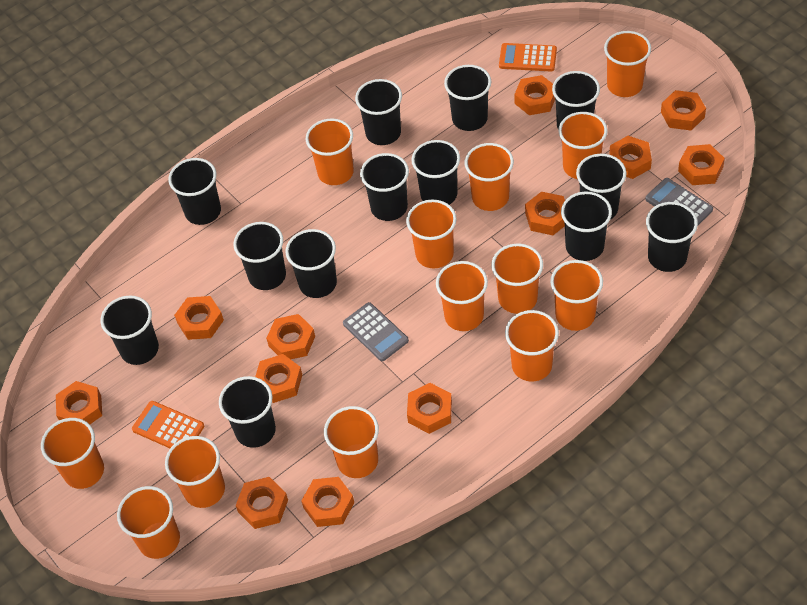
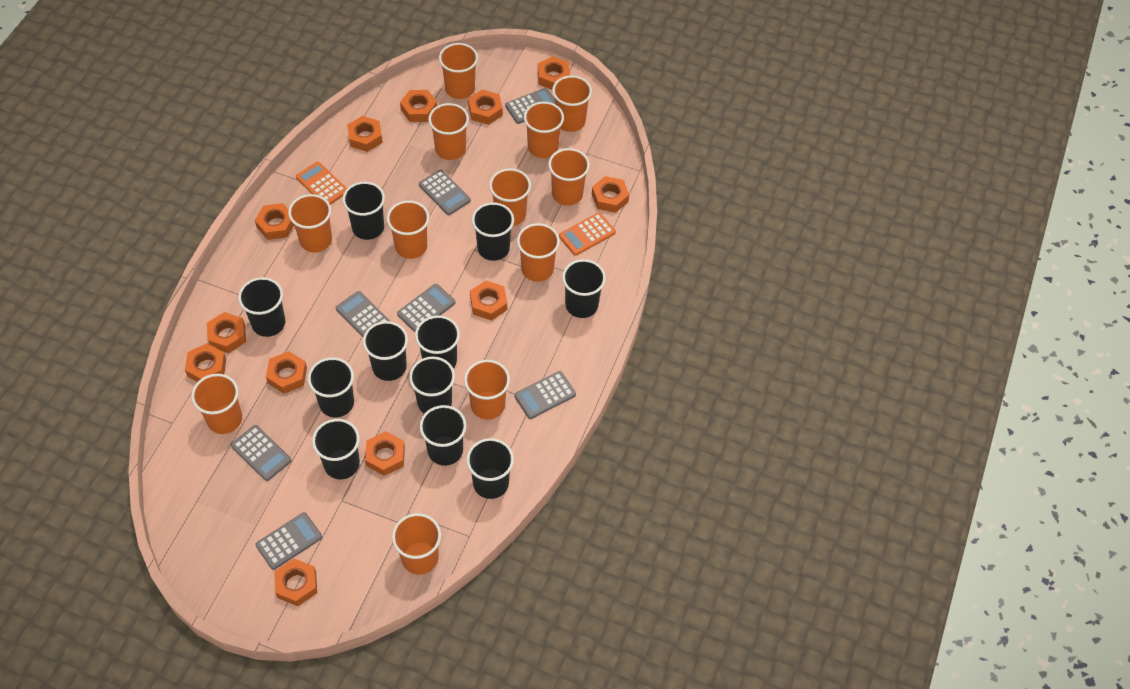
black cup: 13 -> 11
grey calculator: 2 -> 7
orange cup: 13 -> 12

